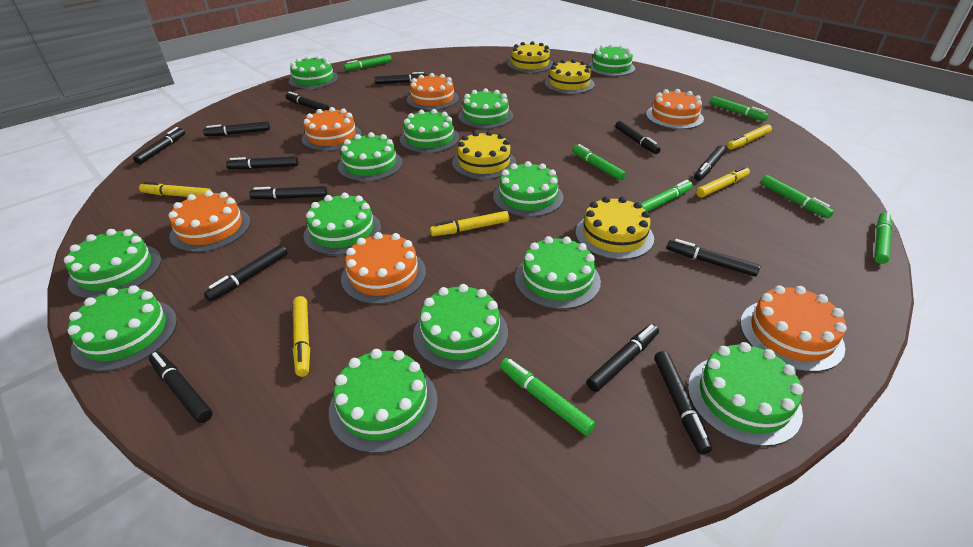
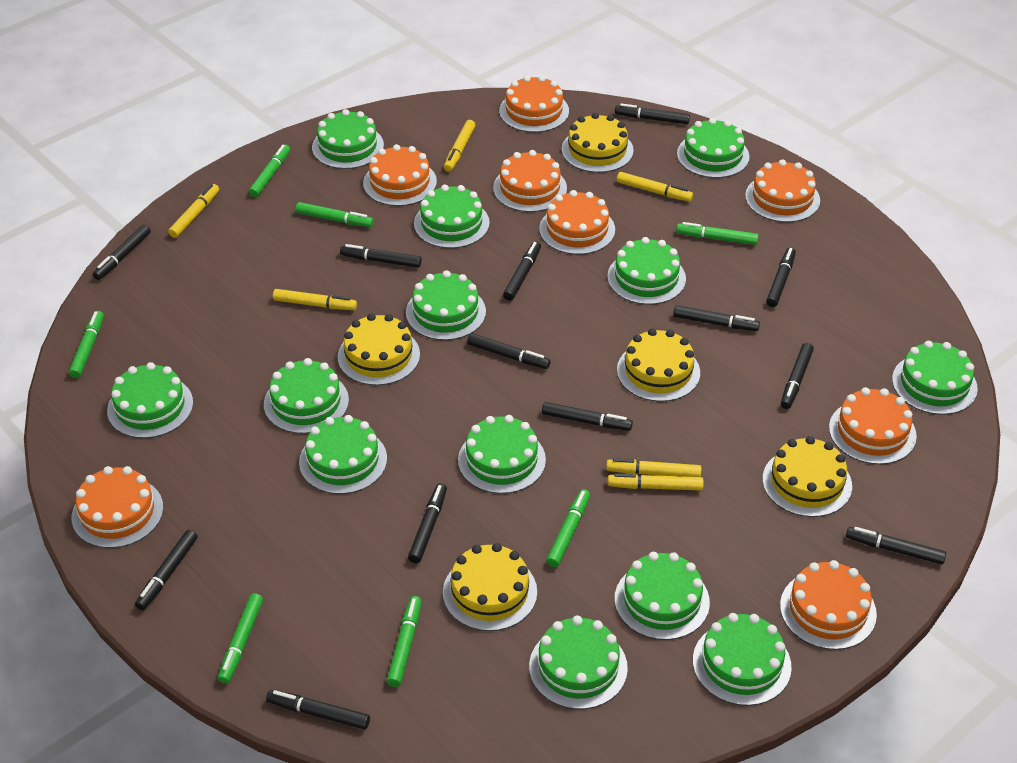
orange cake: 6 -> 8
yellow cake: 4 -> 5
yellow marker: 5 -> 6

